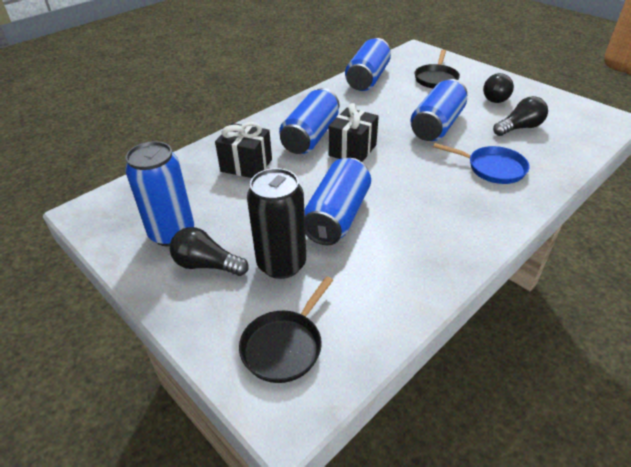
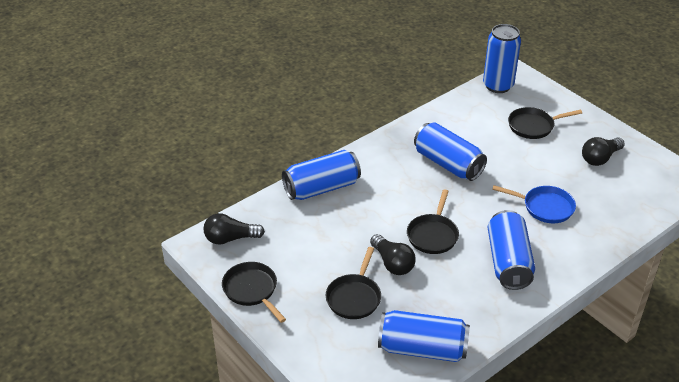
black can: 1 -> 0
black gift: 2 -> 0
black pan: 2 -> 4

